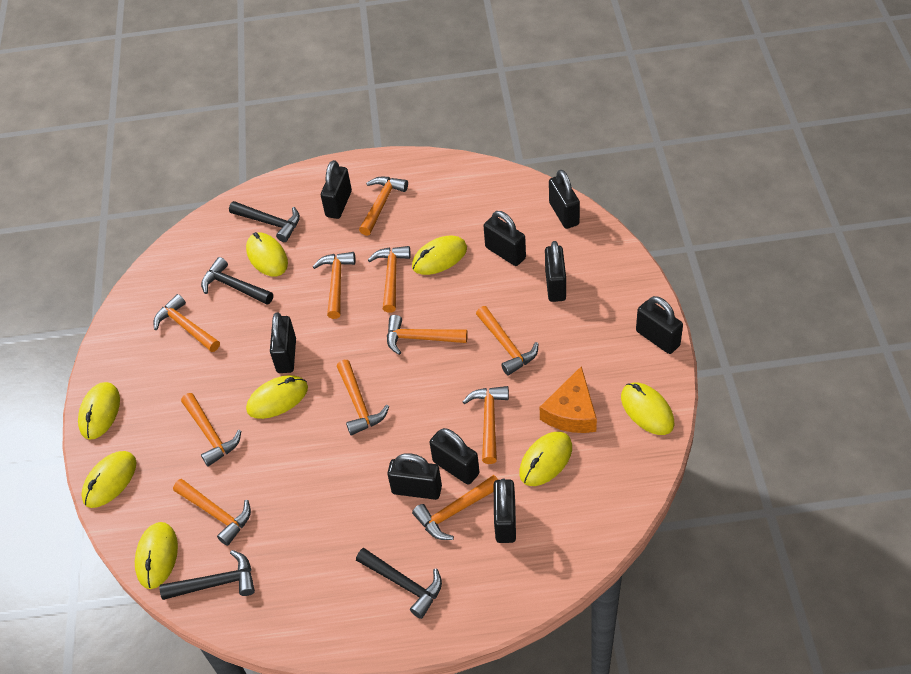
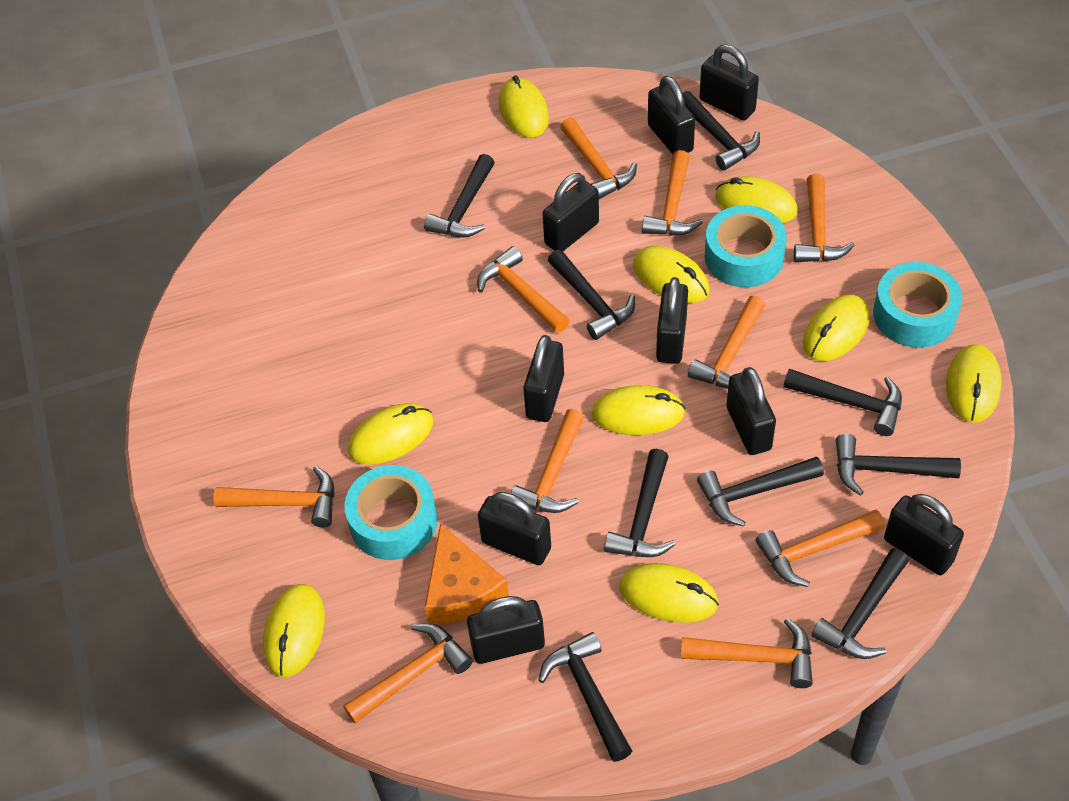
black hammer: 4 -> 9
orange hammer: 11 -> 10
turquoise tape: 0 -> 3
yellow mouse: 8 -> 9

